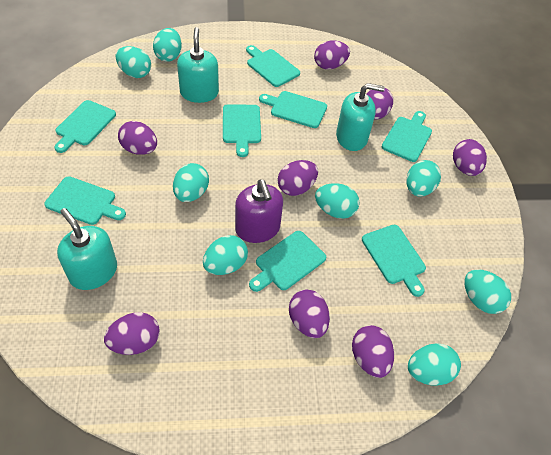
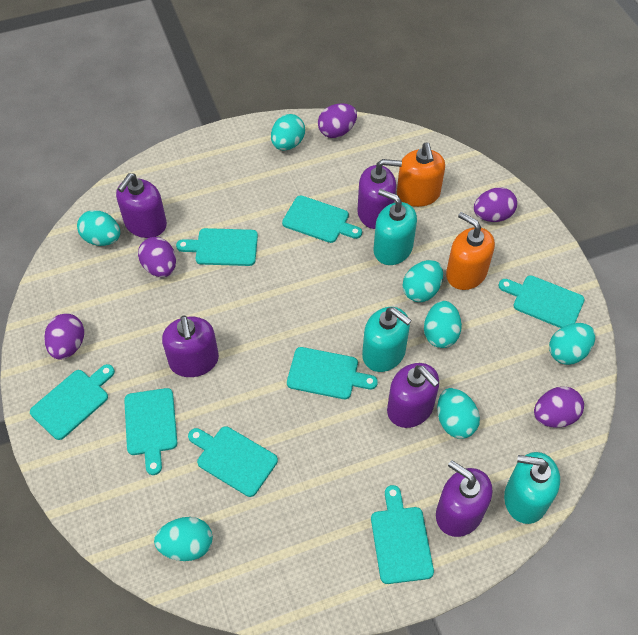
orange soap dispenser: 0 -> 2
purple egg: 8 -> 5
purple soap dispenser: 1 -> 5
turquoise egg: 8 -> 7

